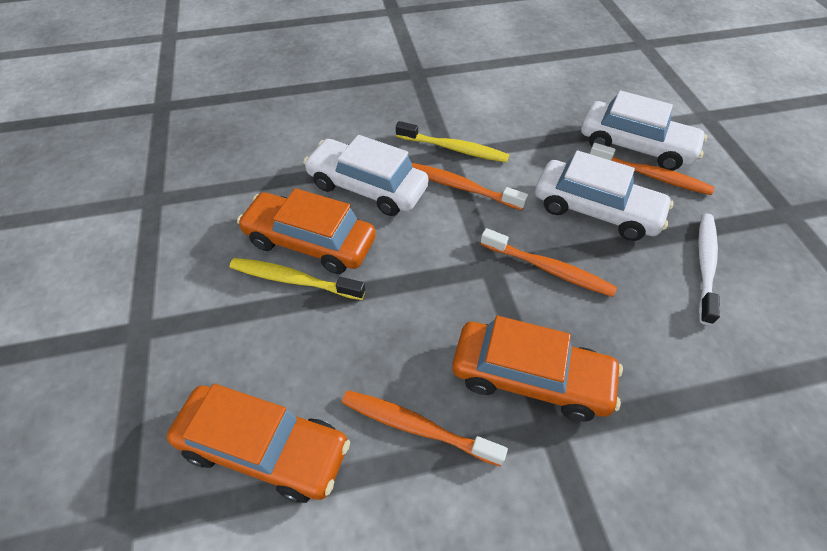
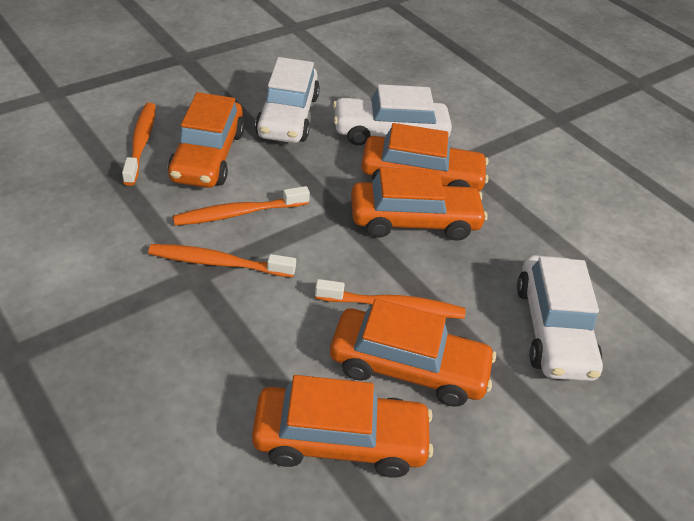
orange car: 3 -> 5
white toothbrush: 1 -> 0
yellow toothbrush: 2 -> 0

